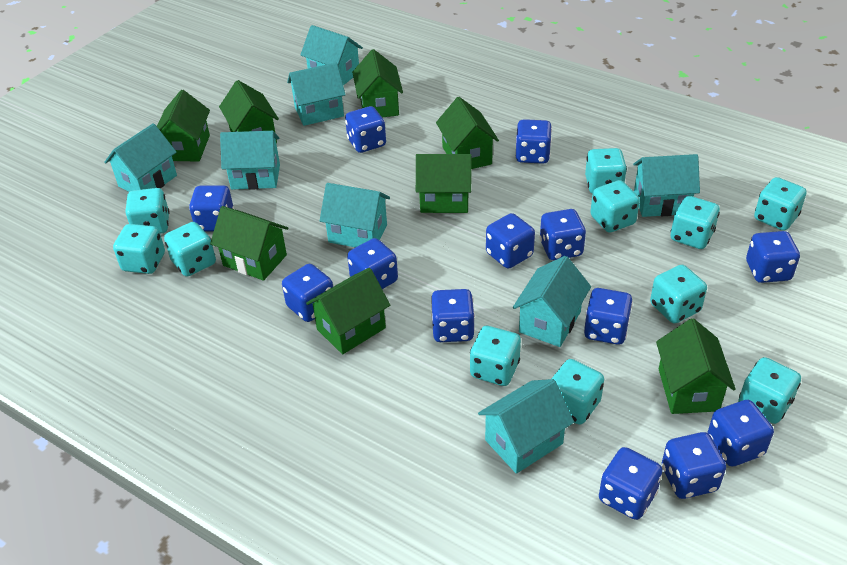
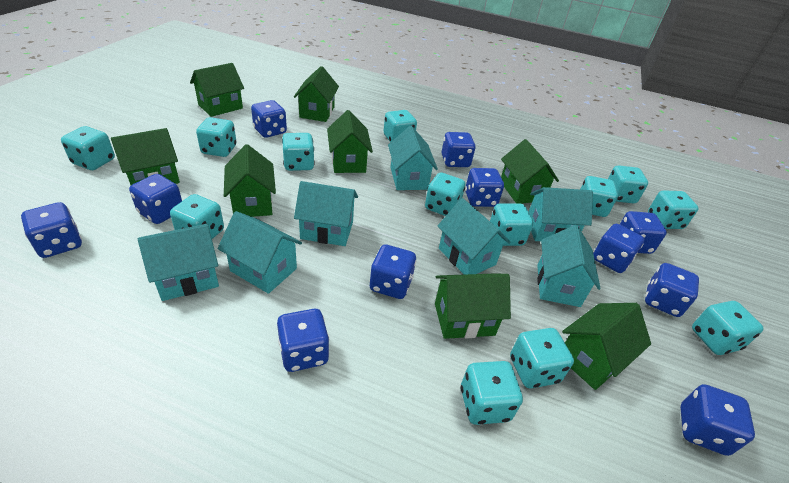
blue dice: 13 -> 11
turquoise dice: 11 -> 13
turquoise house: 8 -> 7

